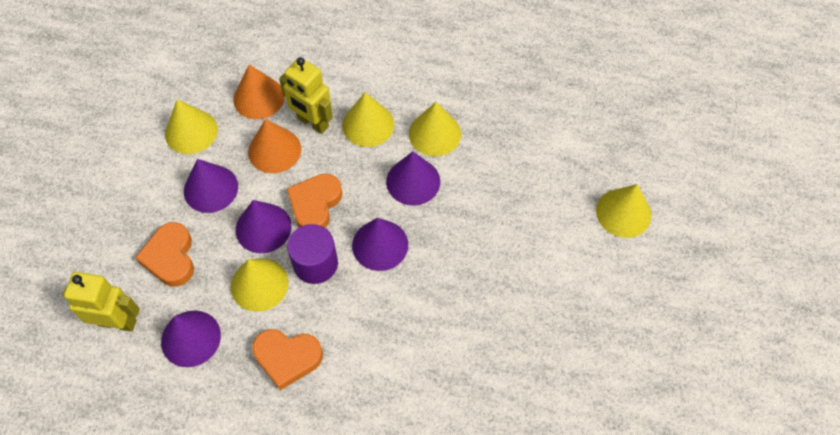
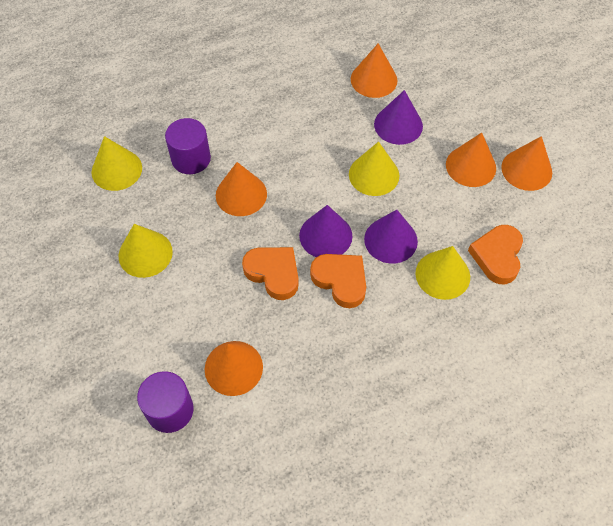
orange cone: 2 -> 5
purple cone: 5 -> 3
purple cylinder: 1 -> 2
yellow cone: 5 -> 4
yellow robot: 2 -> 0

